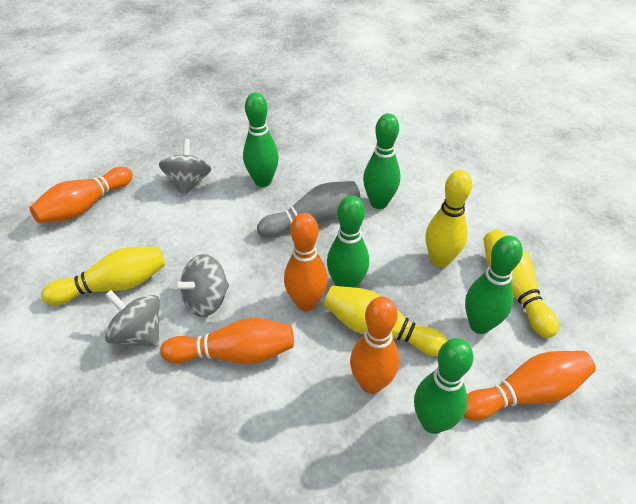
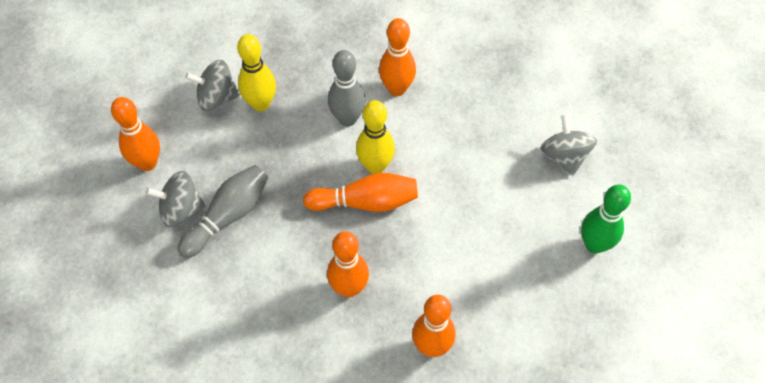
green bowling pin: 5 -> 1
grey bowling pin: 1 -> 2
yellow bowling pin: 4 -> 2

